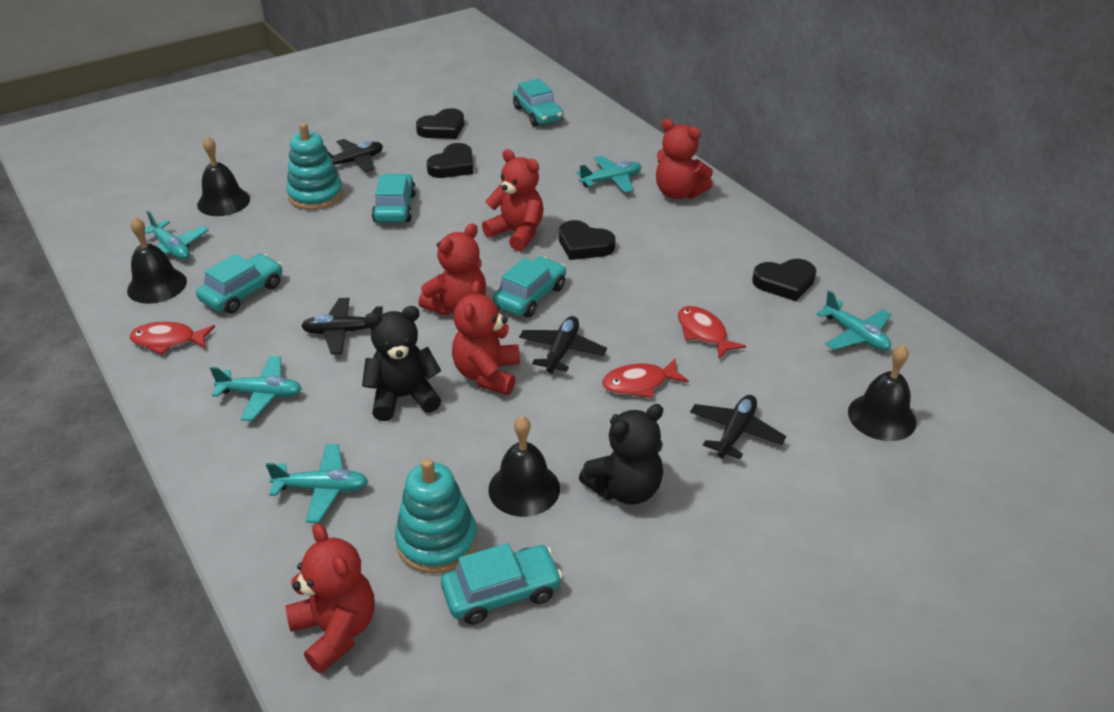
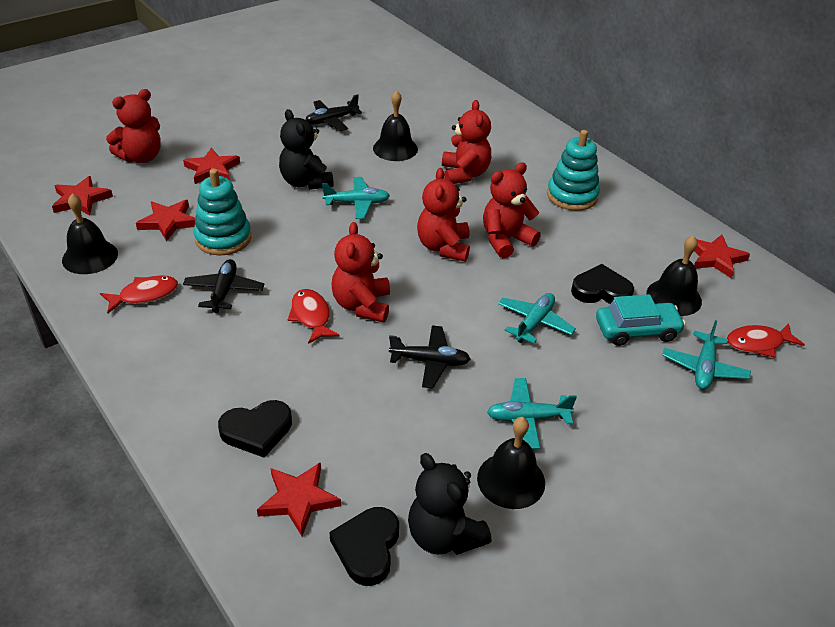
black heart: 4 -> 3
black plane: 4 -> 3
red star: 0 -> 5
turquoise car: 5 -> 1
turquoise plane: 5 -> 4

